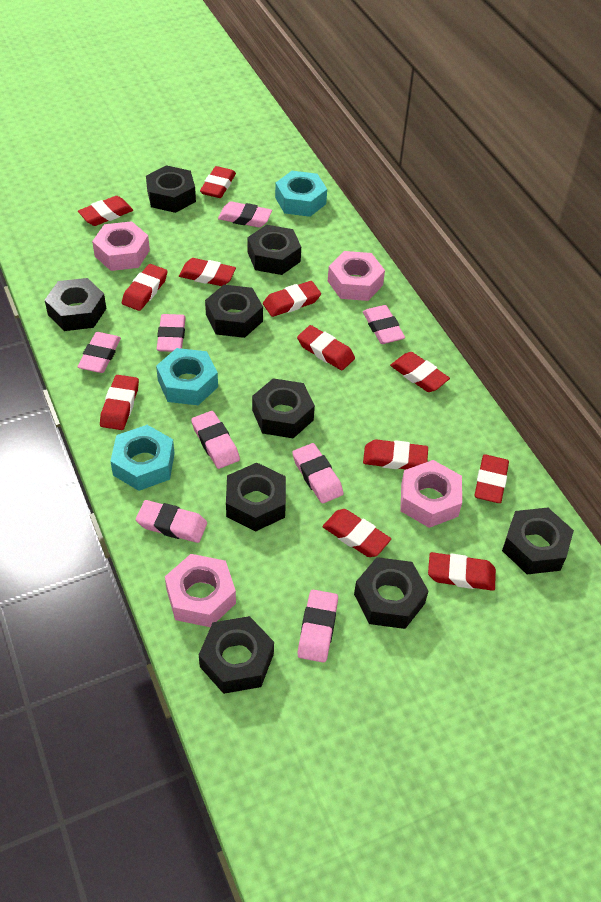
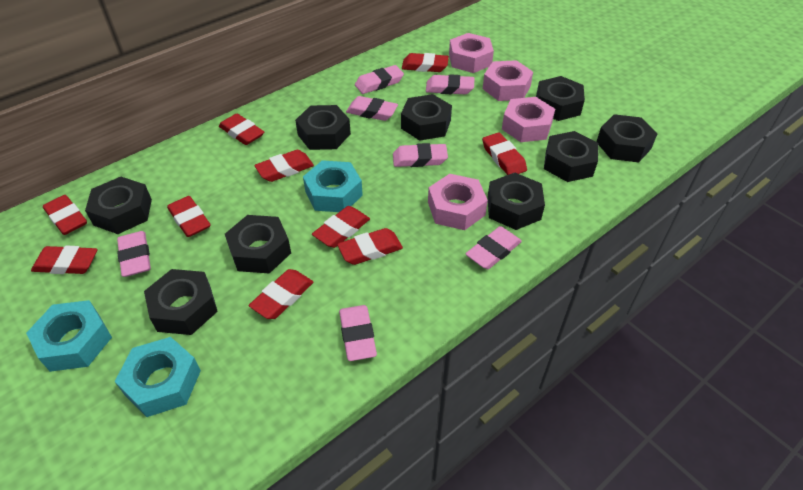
pink eraser: 8 -> 7
red eraser: 12 -> 10

